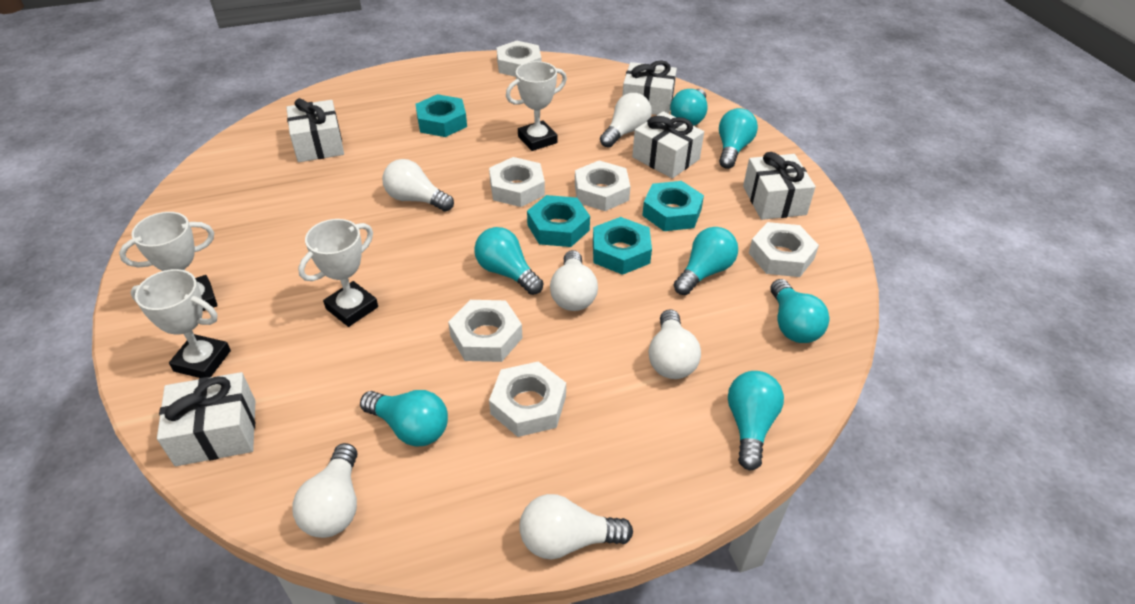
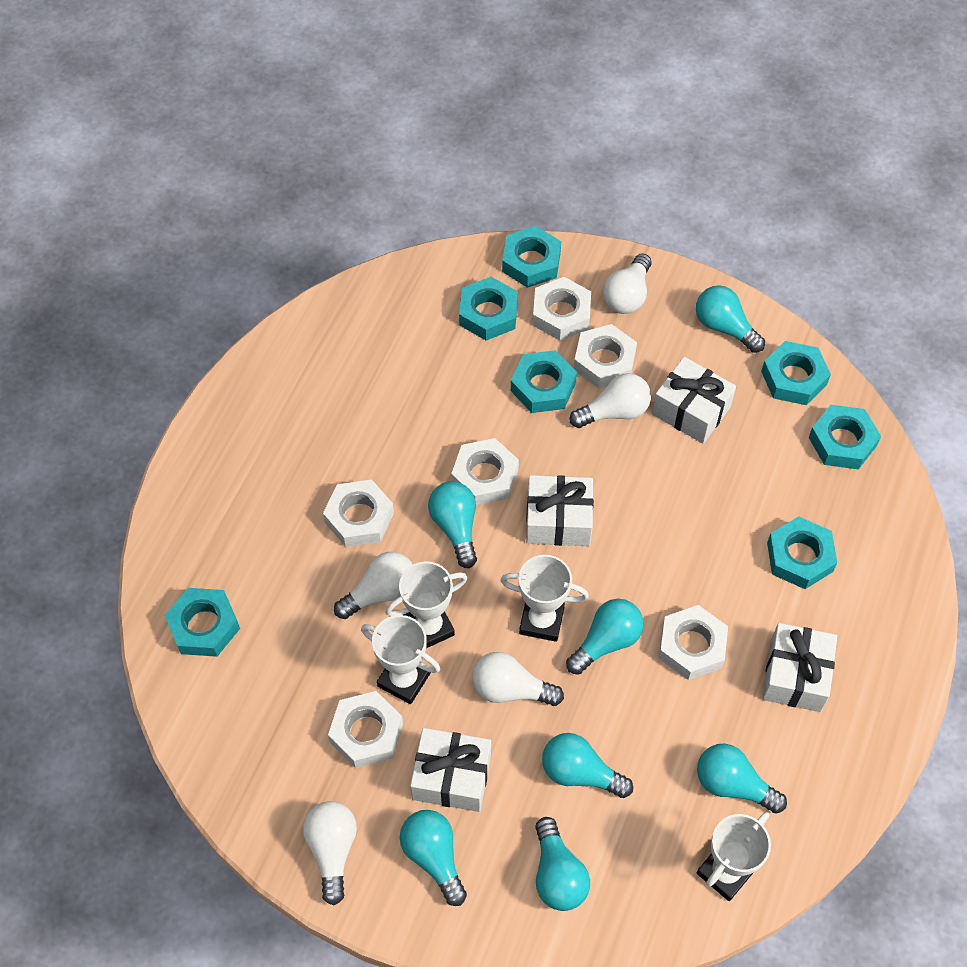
turquoise nut: 4 -> 7
white gift: 5 -> 4
white light bulb: 6 -> 5

